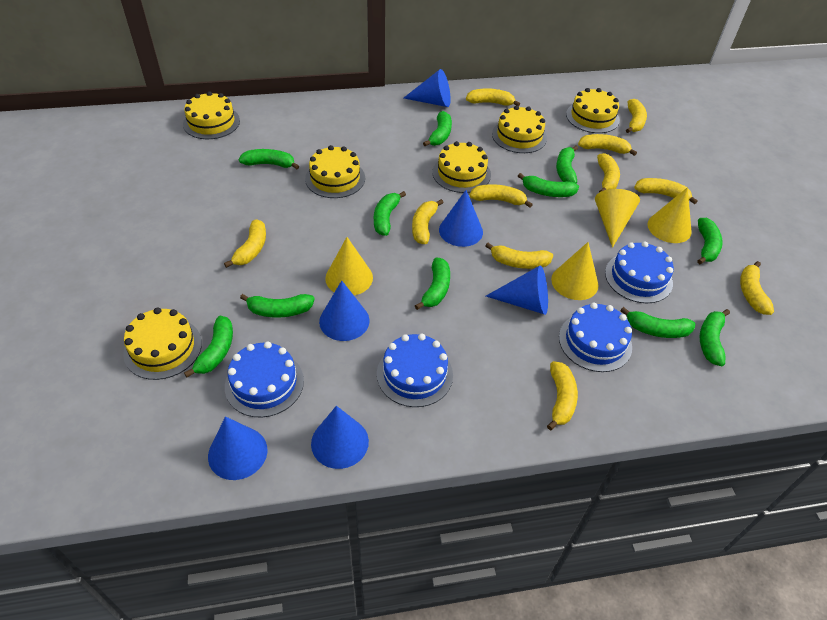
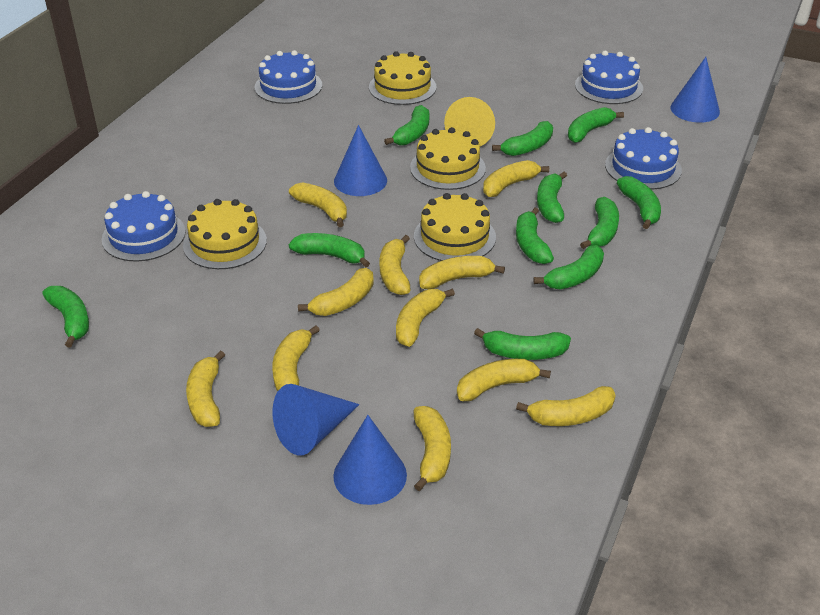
blue cone: 6 -> 4
yellow cake: 6 -> 4
yellow cone: 4 -> 1

